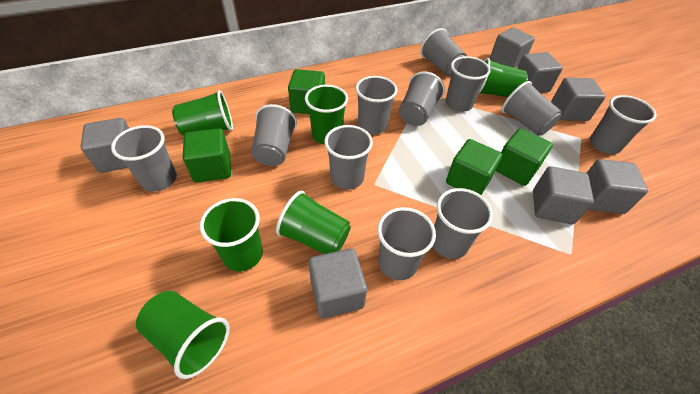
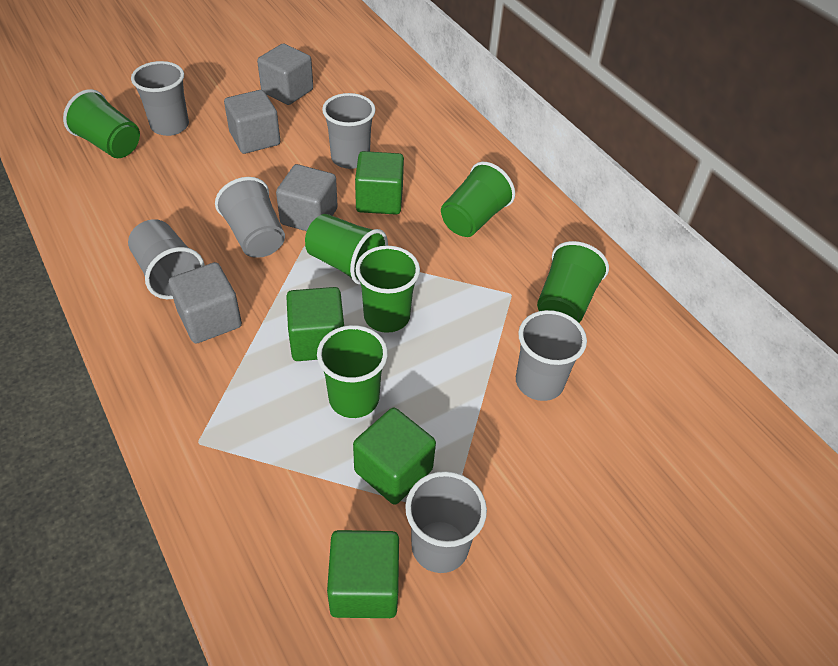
grey cube: 7 -> 4
grey cup: 11 -> 6

